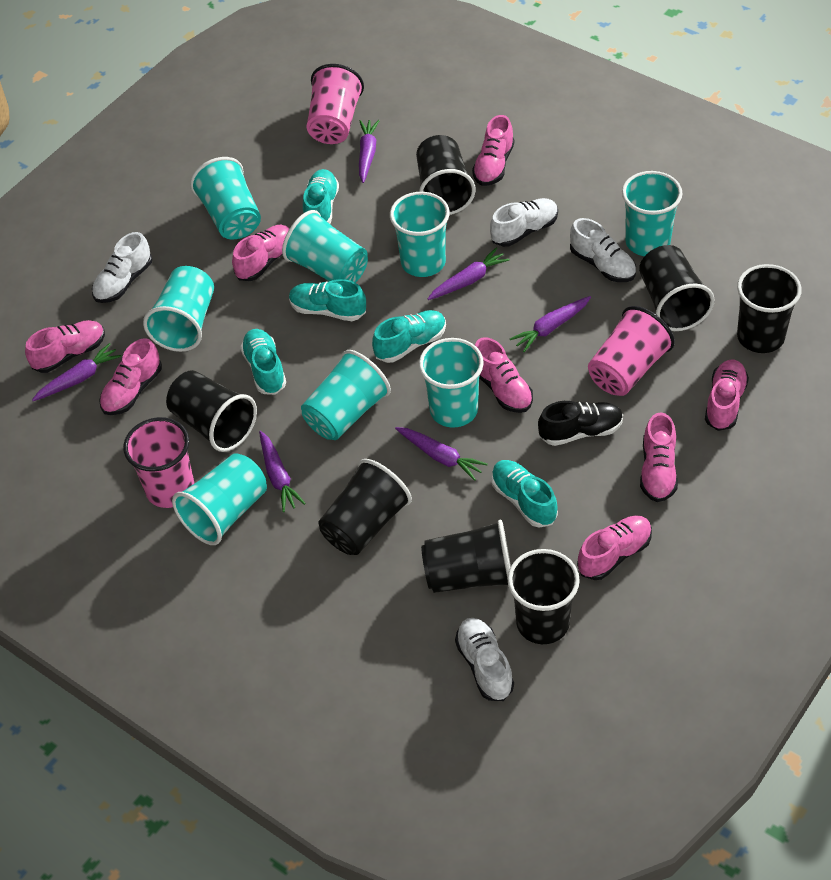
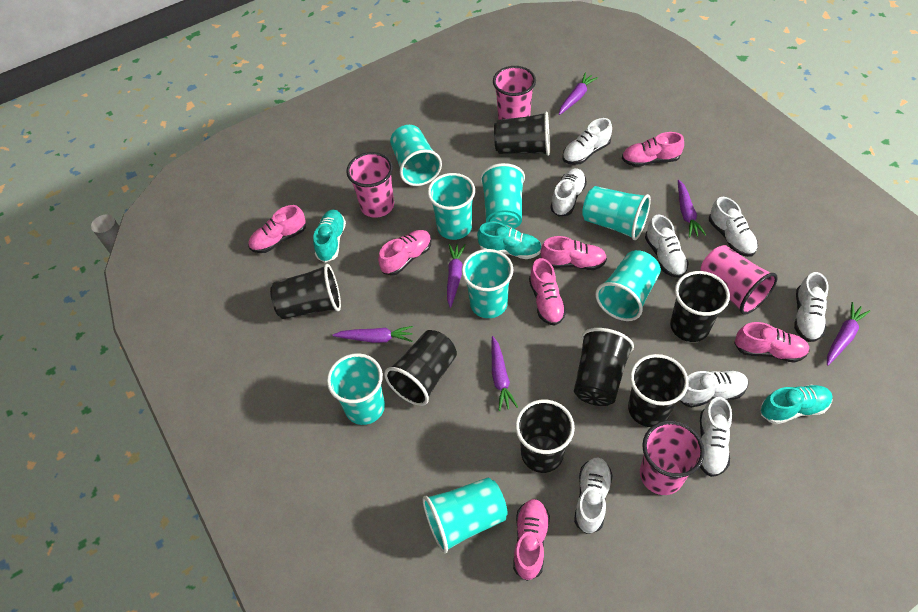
black shoe: 1 -> 0
pink cup: 3 -> 4
pink shoe: 8 -> 7
turquoise shoe: 5 -> 3
white shoe: 4 -> 8

